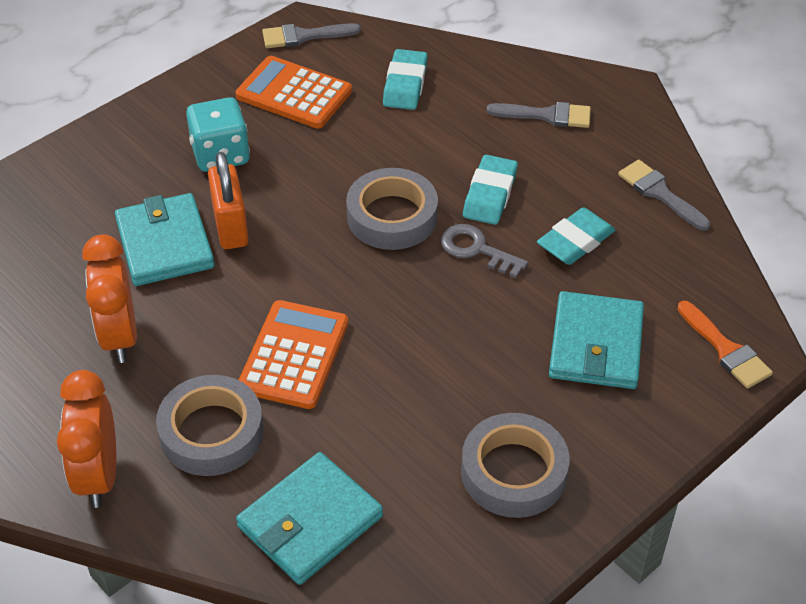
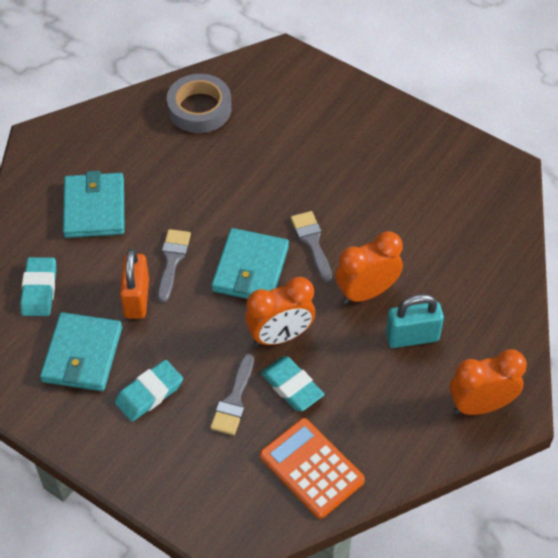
grey key: 1 -> 0
grey tape: 3 -> 1
orange brush: 1 -> 0
orange calculator: 2 -> 1
orange clock: 2 -> 3
turquoise dice: 1 -> 0
turquoise padlock: 0 -> 1

